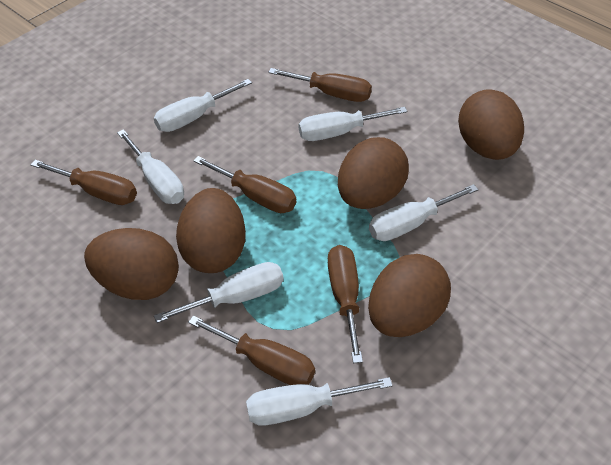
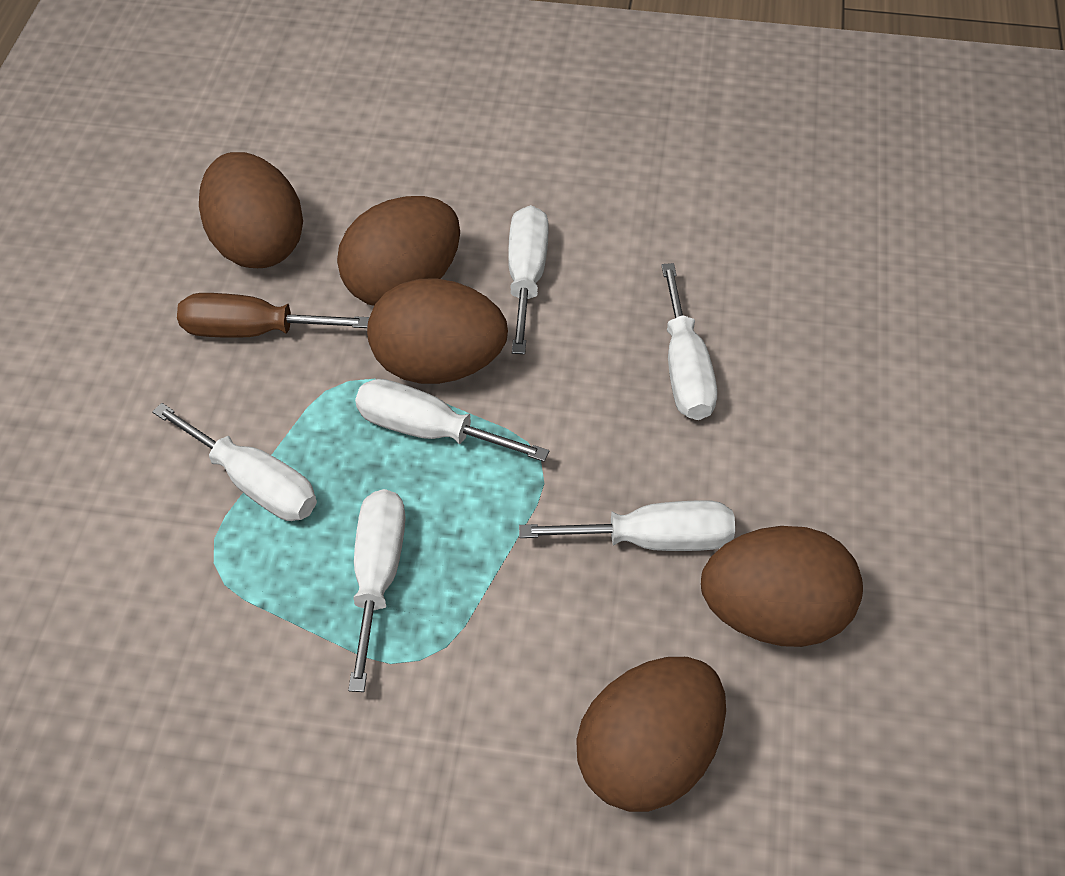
brown screwdriver: 5 -> 1

